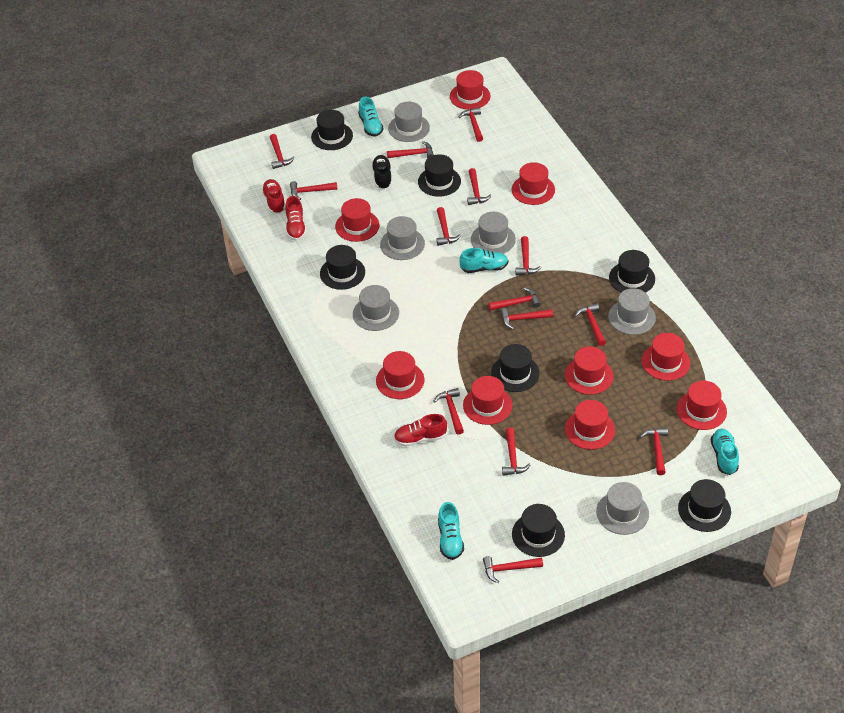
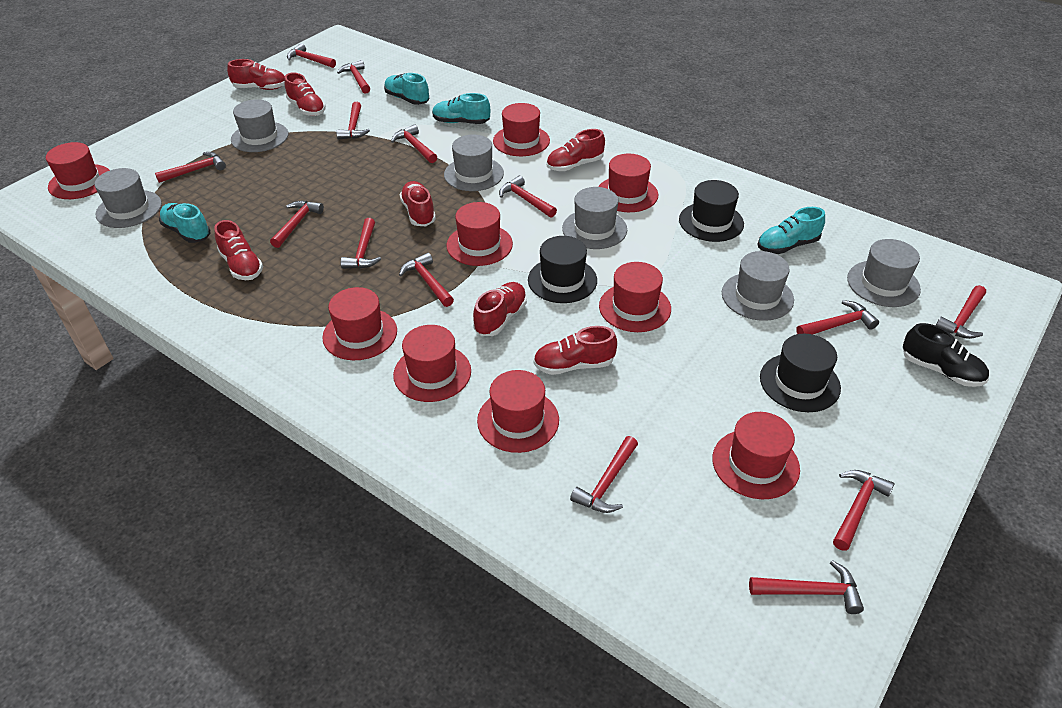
black hat: 7 -> 3
red shoe: 3 -> 7

